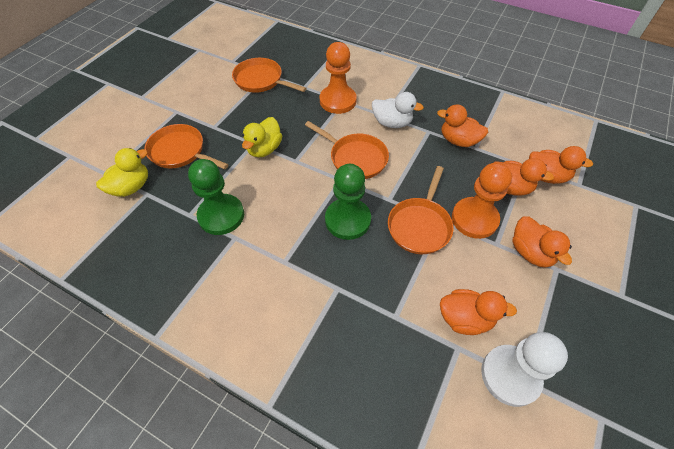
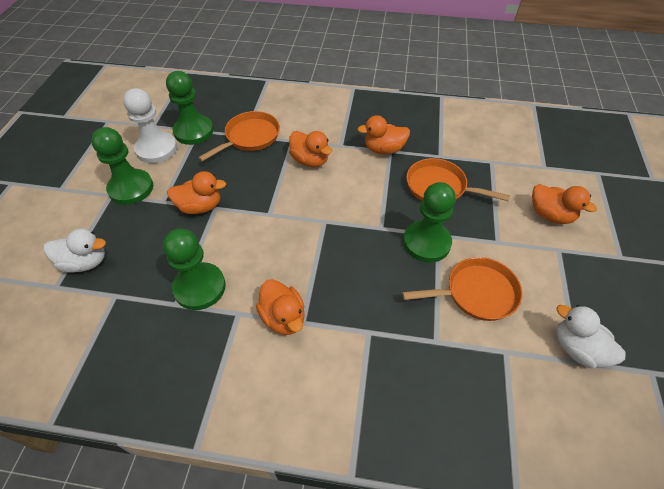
green pawn: 2 -> 4
orange pan: 4 -> 3
orange pawn: 2 -> 0
white duck: 1 -> 2
yellow duck: 2 -> 0

